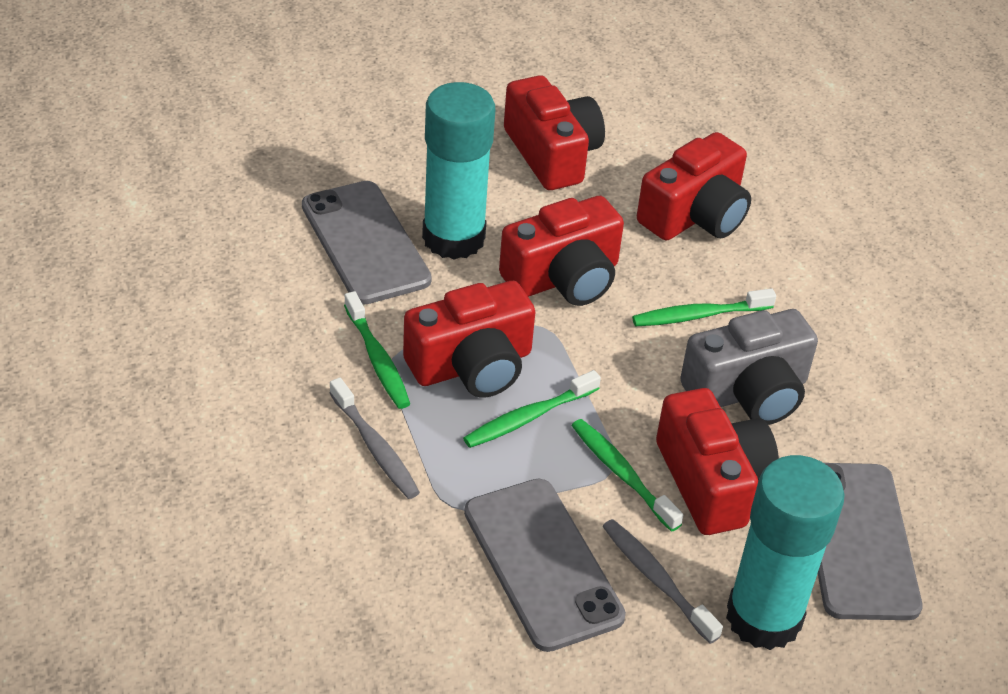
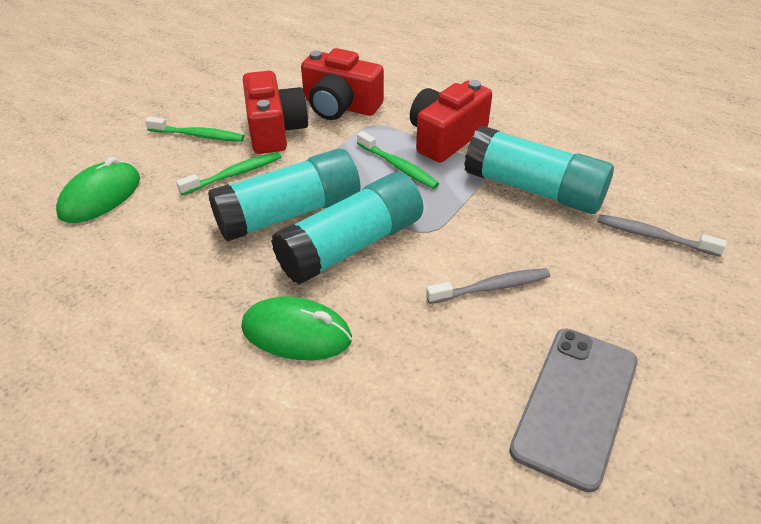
green mouse: 0 -> 2
green toothbrush: 4 -> 3
grey camera: 1 -> 0
grey phone: 3 -> 1
red camera: 5 -> 3
turquoise glue stick: 2 -> 3

